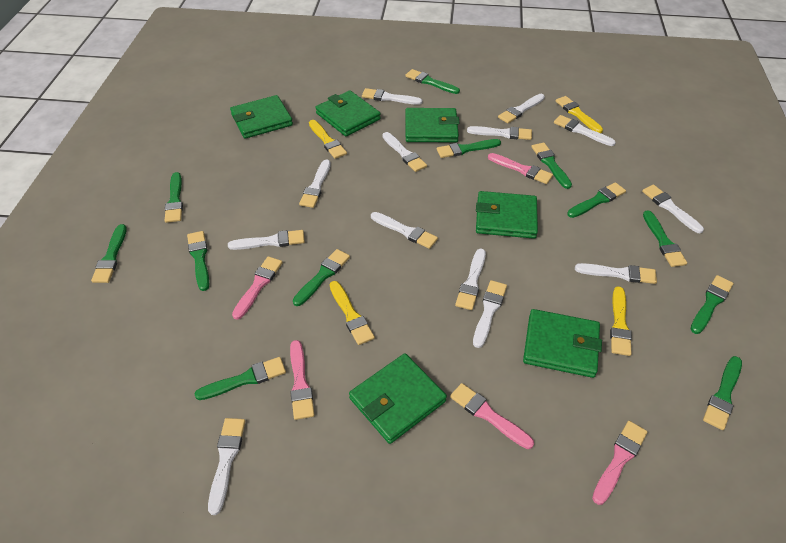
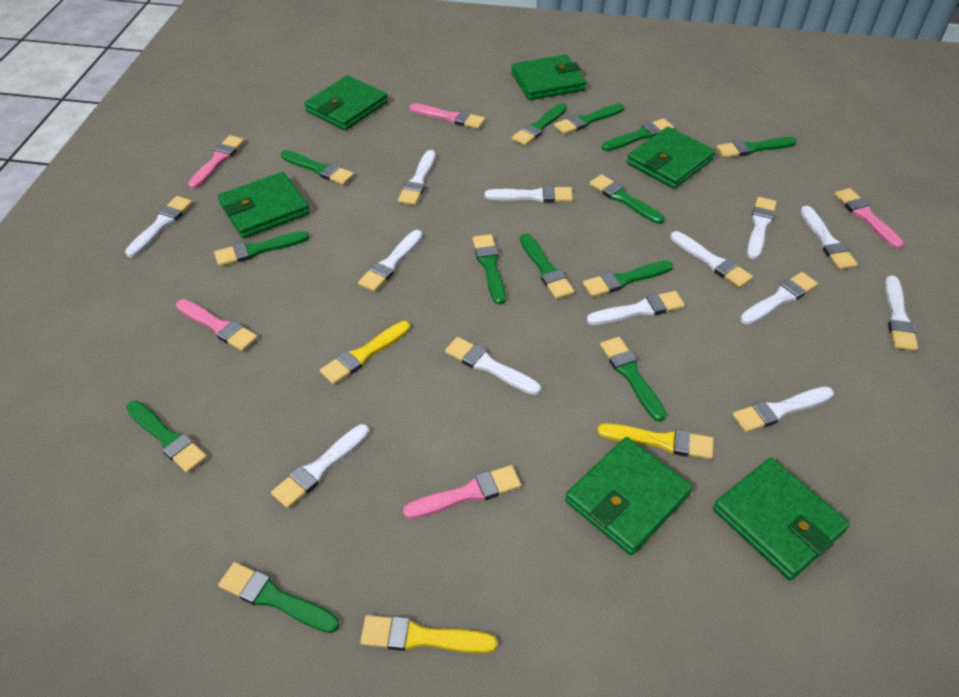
green brush: 12 -> 13
yellow brush: 4 -> 3

